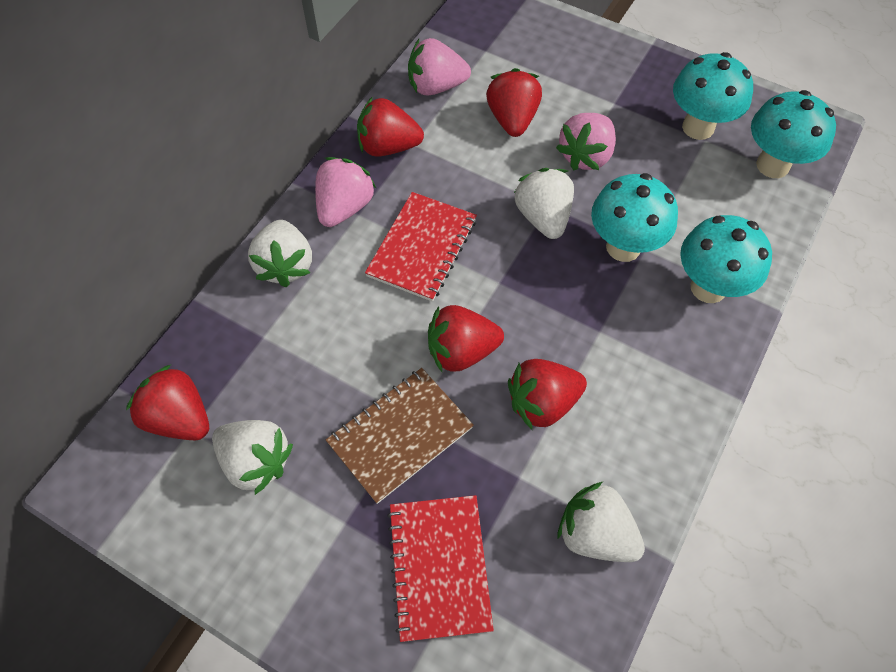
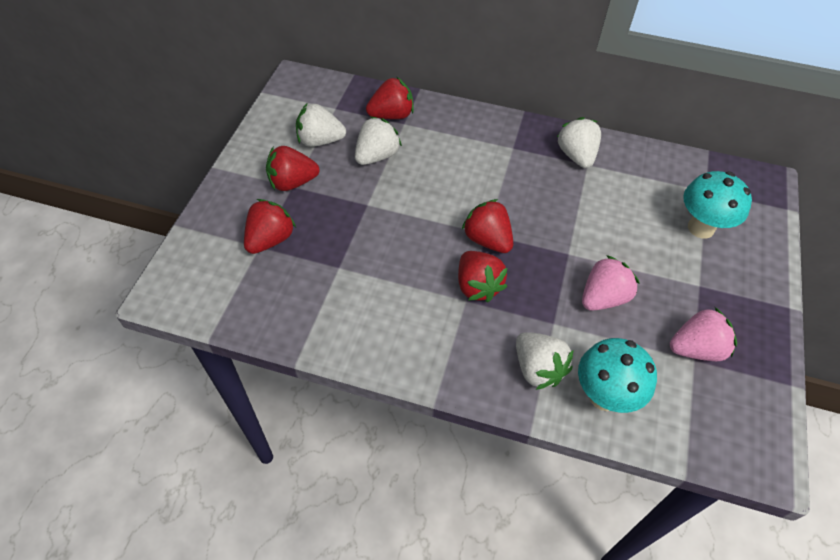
brown notebook: 1 -> 0
pink strawberry: 3 -> 2
red notebook: 2 -> 0
turquoise mushroom: 4 -> 2

